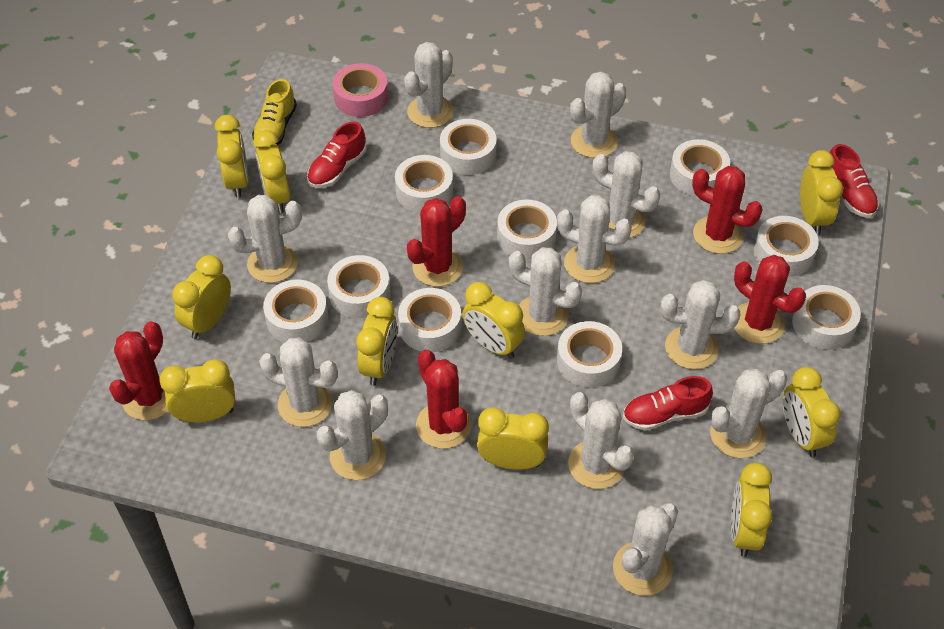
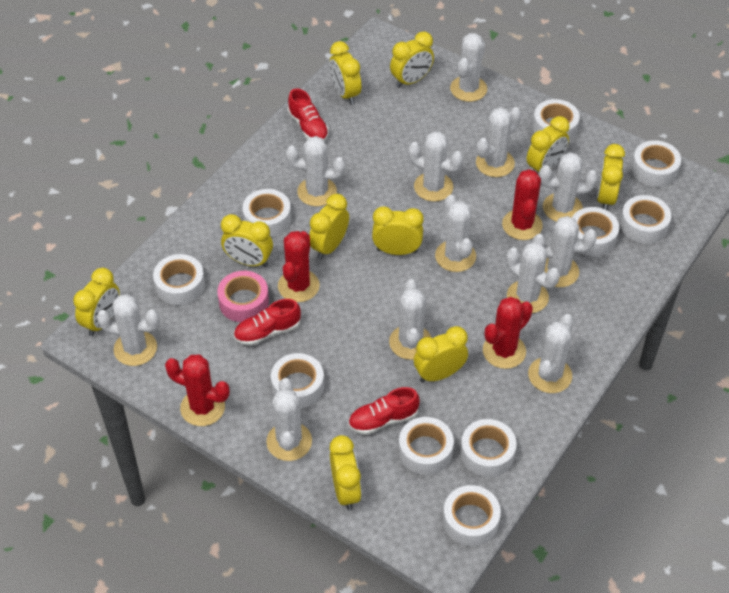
red cactus: 5 -> 4
yellow shoe: 1 -> 0

